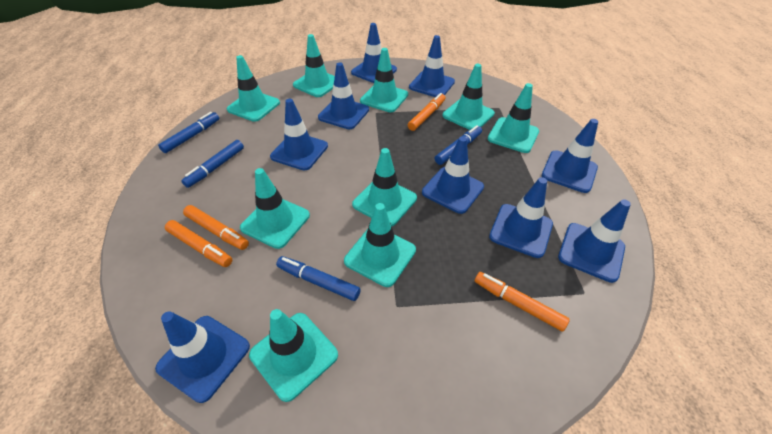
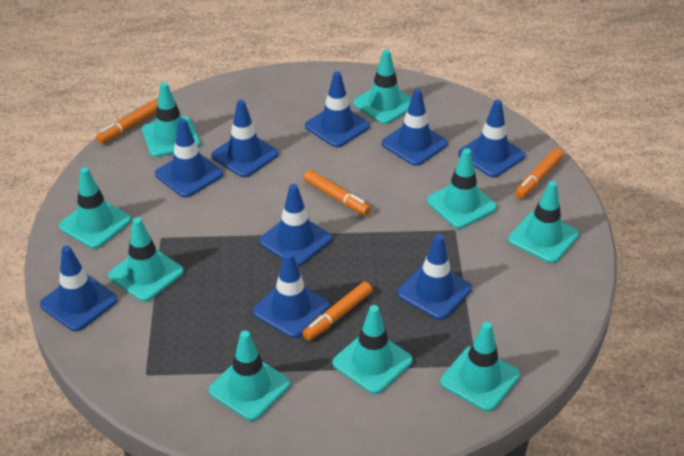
blue marker: 4 -> 0

